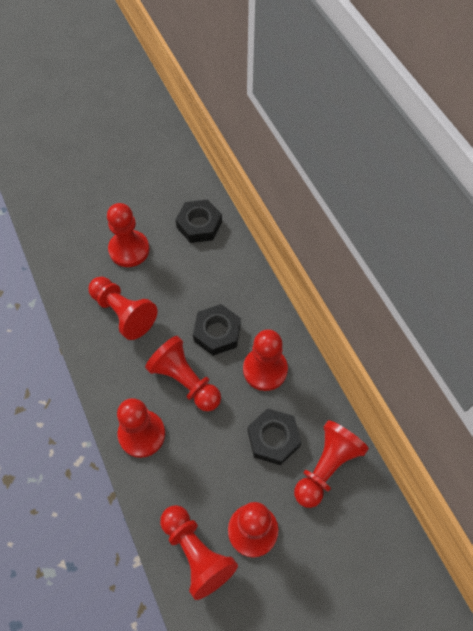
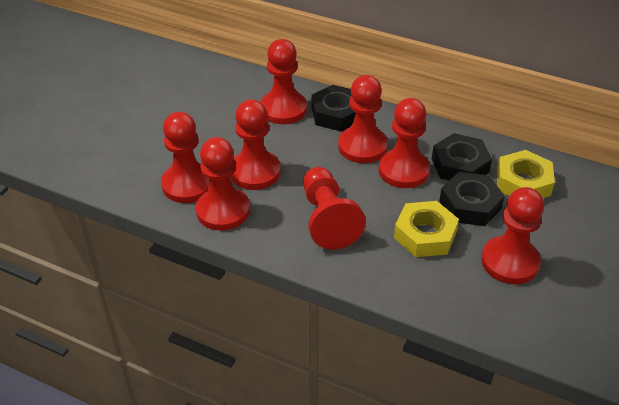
yellow nut: 0 -> 2

